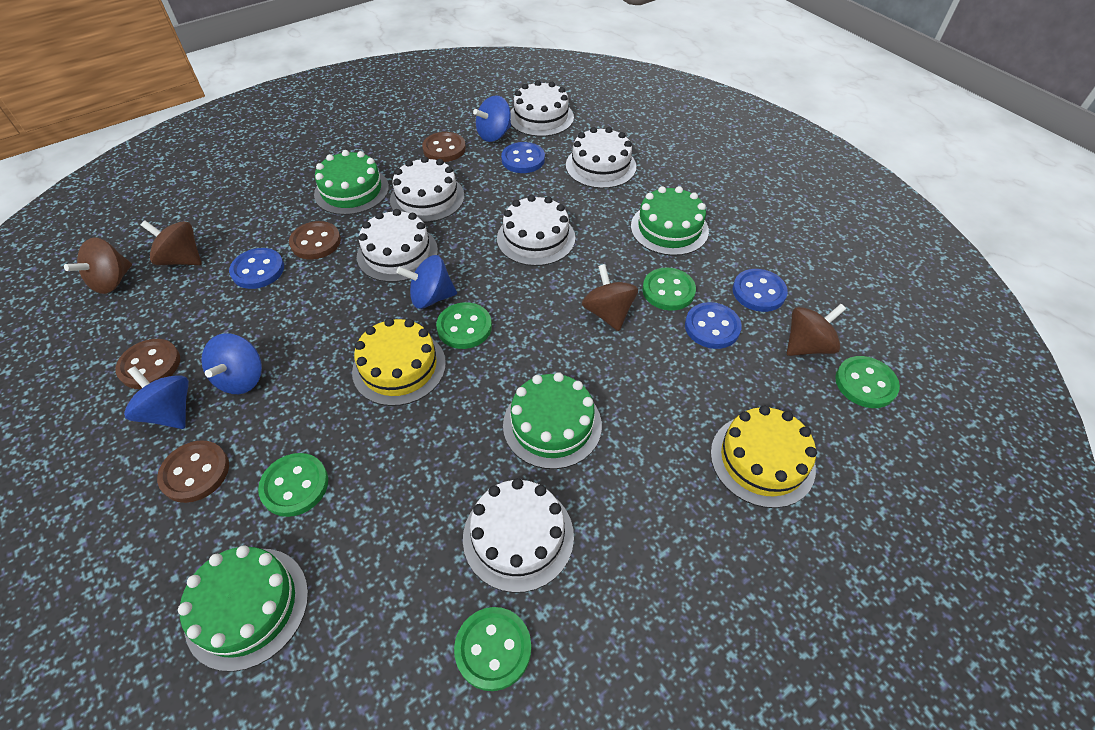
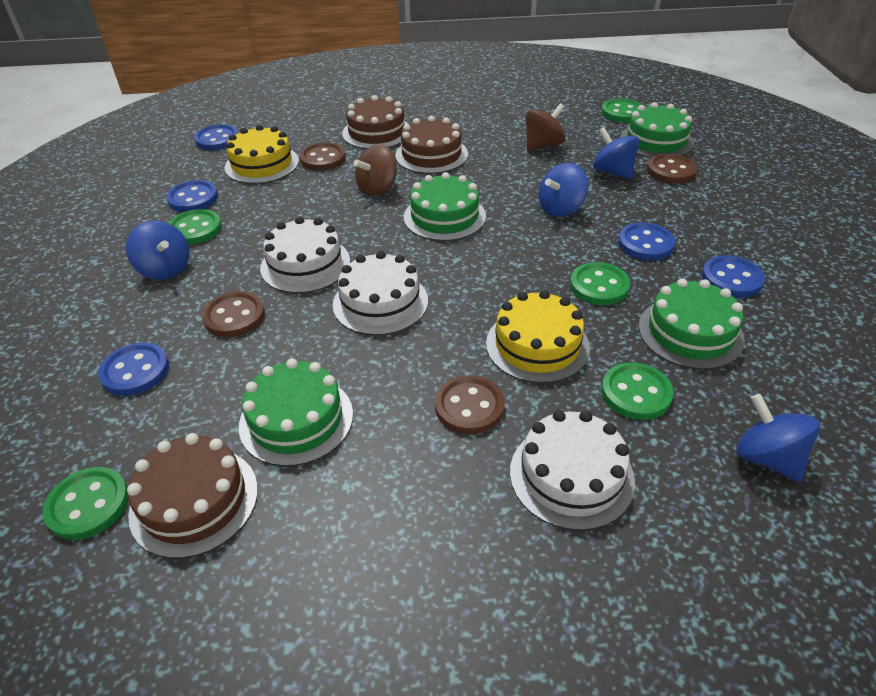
blue button: 4 -> 5
brown cake: 0 -> 3
brown spinning top: 4 -> 2
white cake: 6 -> 3

